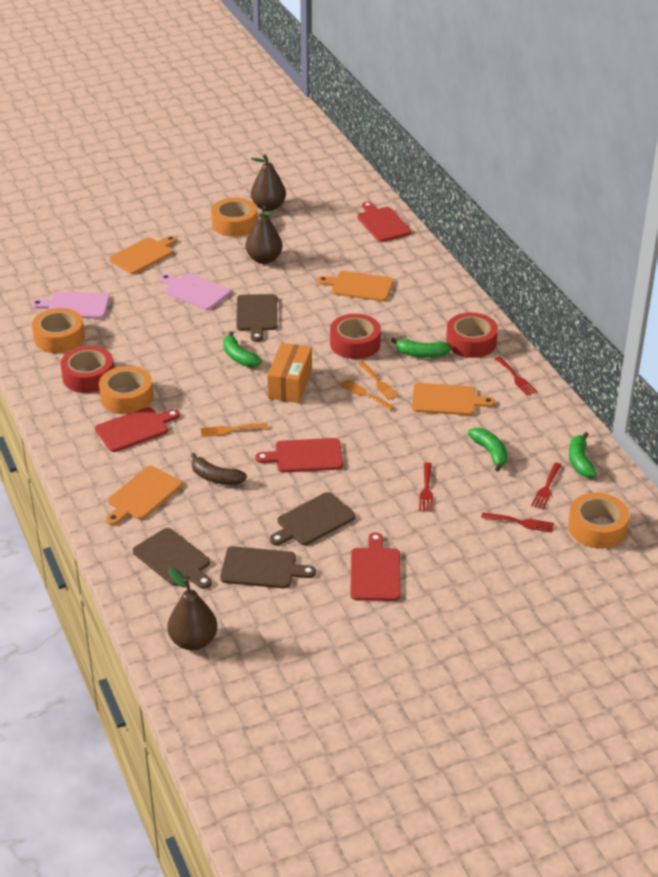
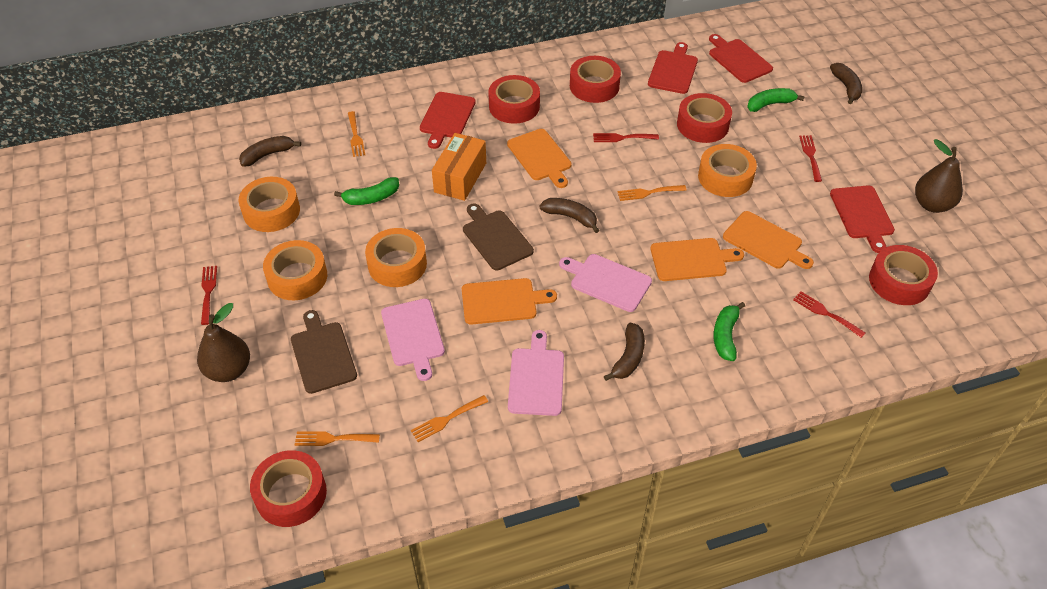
brown banana: 1 -> 4
brown cutting board: 4 -> 2
brown pear: 3 -> 2
green banana: 4 -> 3
orange fork: 3 -> 4
pink cutting board: 2 -> 3
red tape: 3 -> 5

